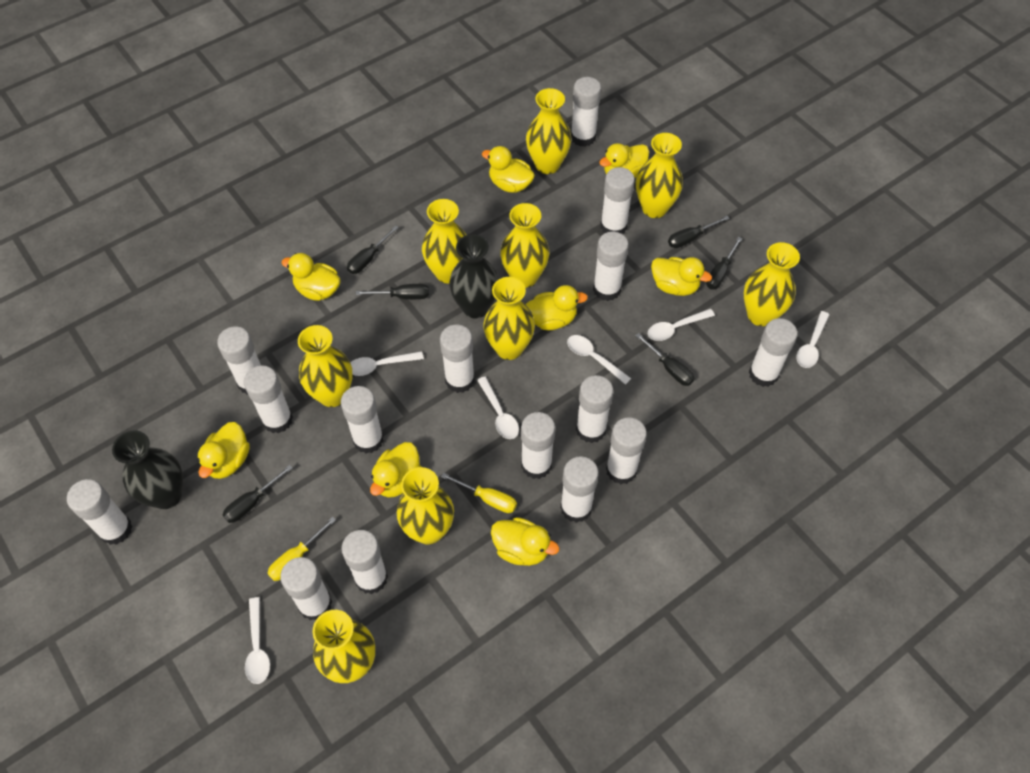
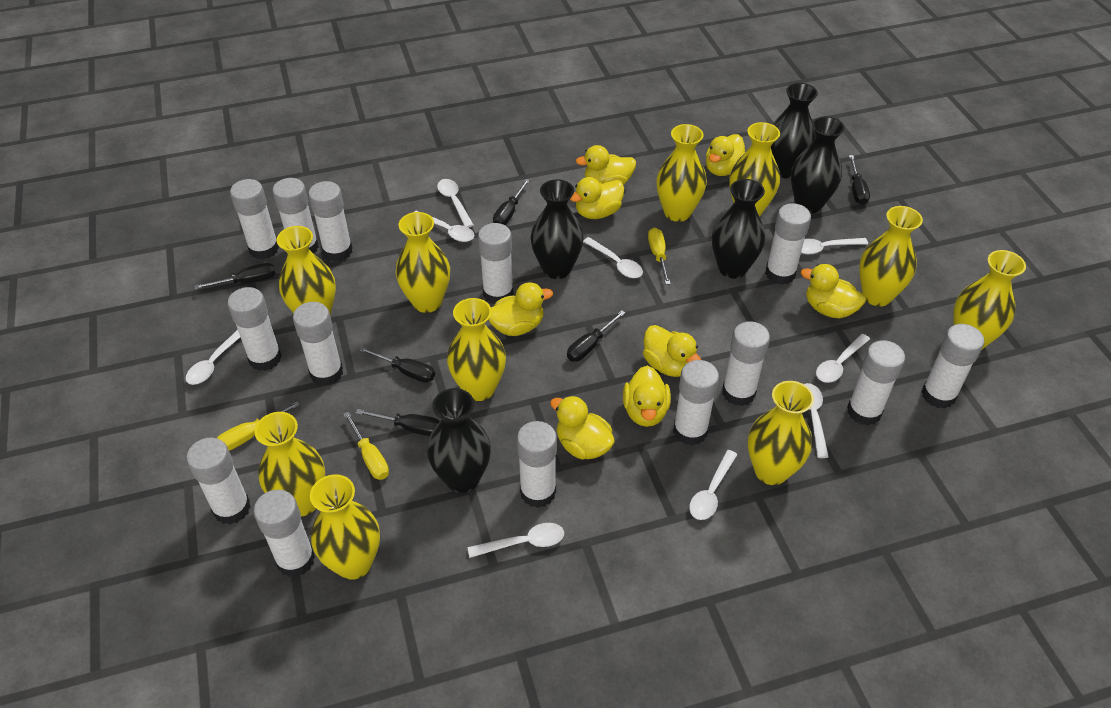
black vase: 2 -> 5
white glue stick: 15 -> 14
white spoon: 6 -> 9
yellow screwdriver: 2 -> 3
yellow vase: 9 -> 10

